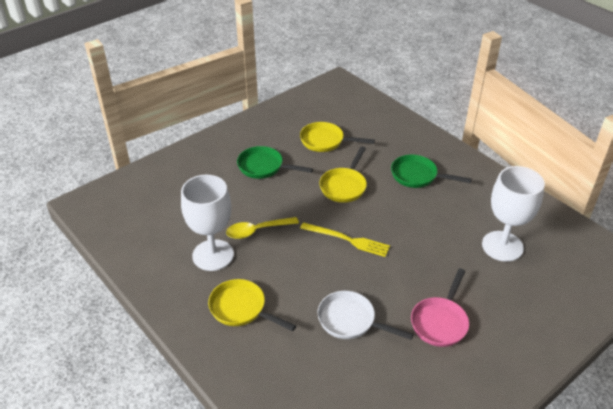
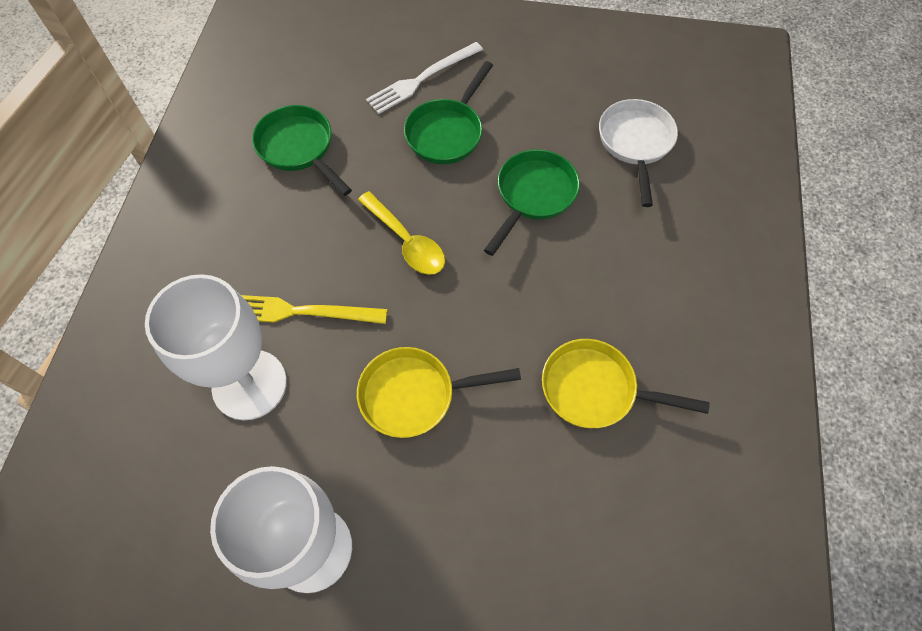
green pan: 2 -> 3
pink pan: 1 -> 0
white fork: 0 -> 1
yellow pan: 3 -> 2

